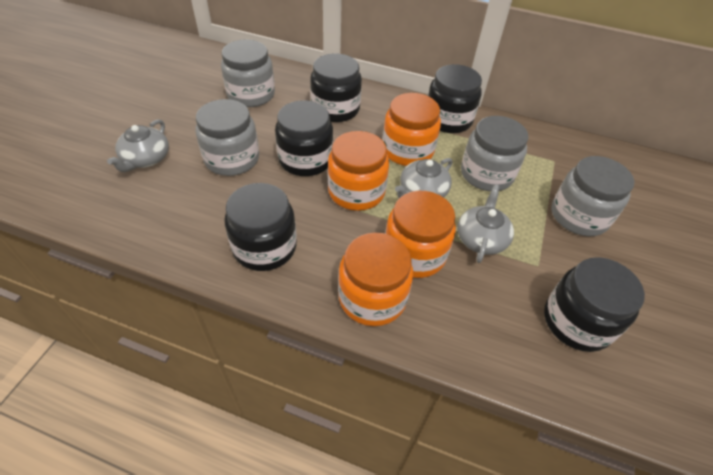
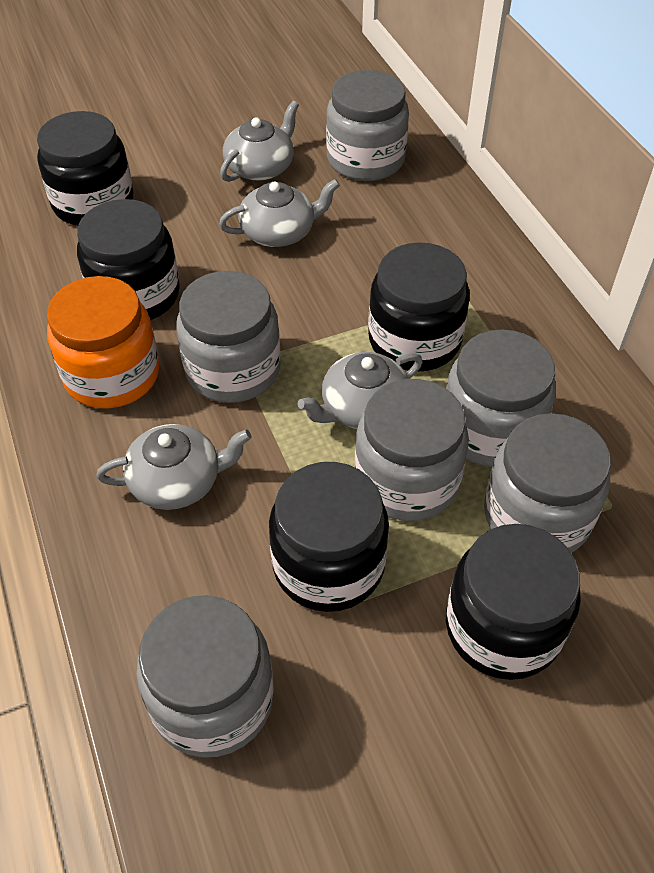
grey jar: 4 -> 6
grey teapot: 3 -> 4
orange jar: 4 -> 1

